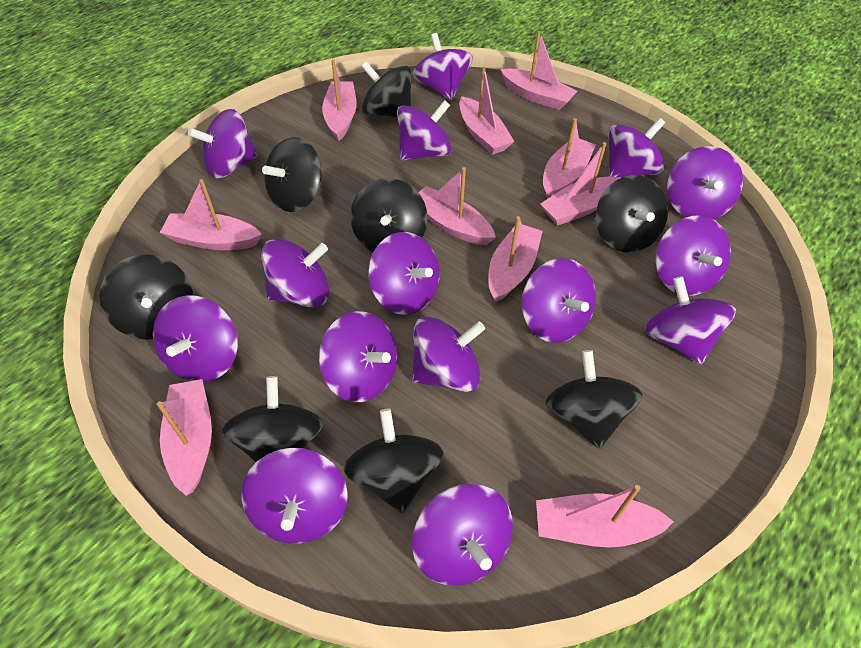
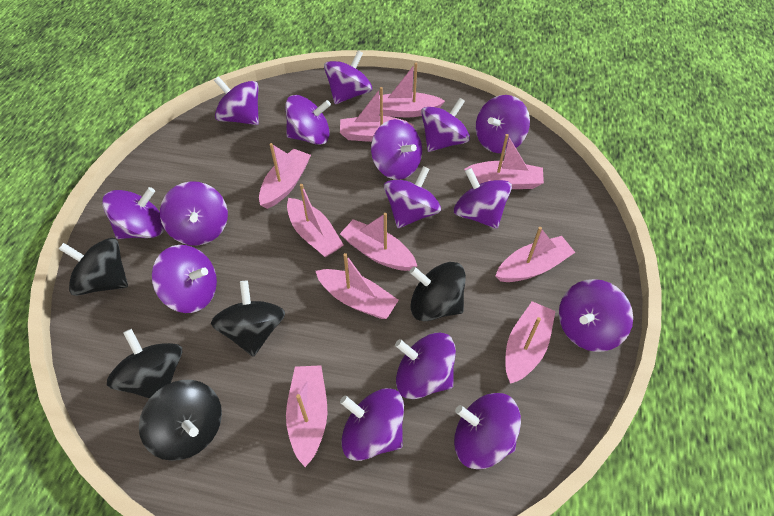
black spinning top: 8 -> 5

